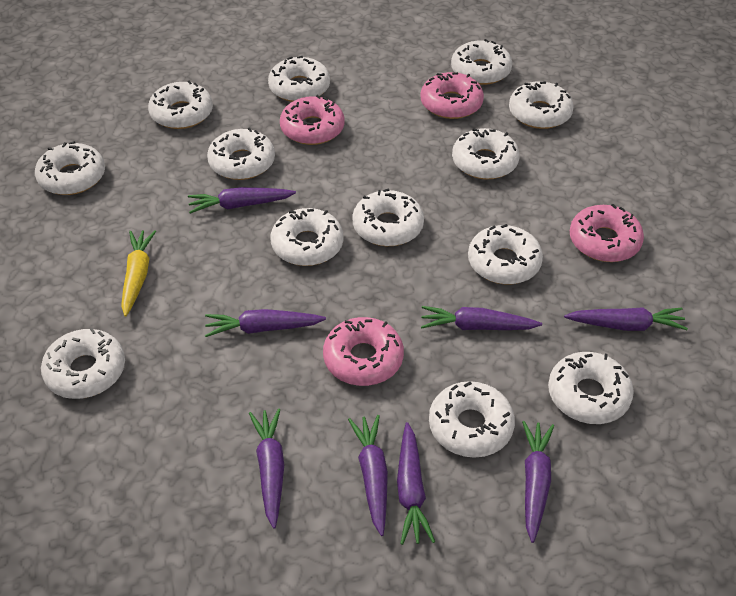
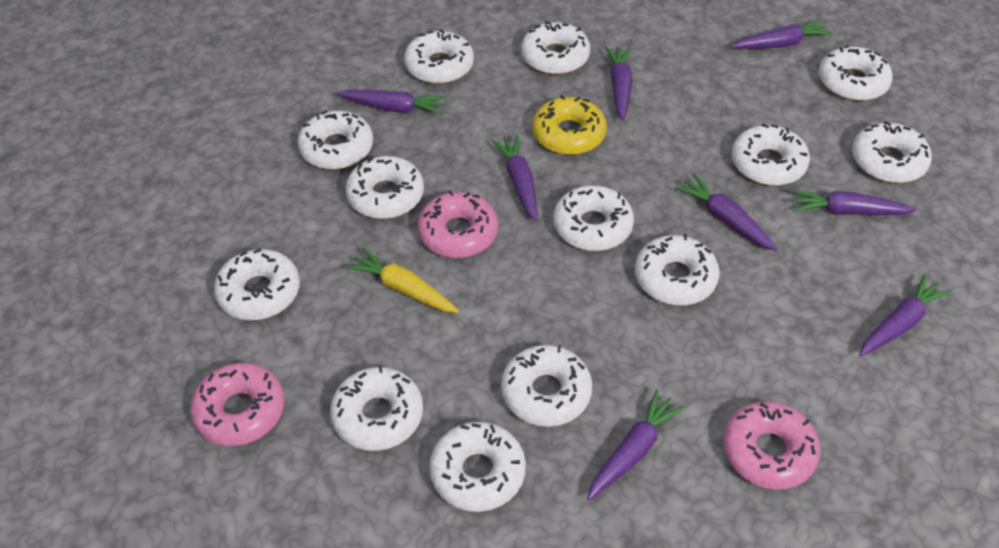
pink donut: 4 -> 3
yellow donut: 0 -> 1

